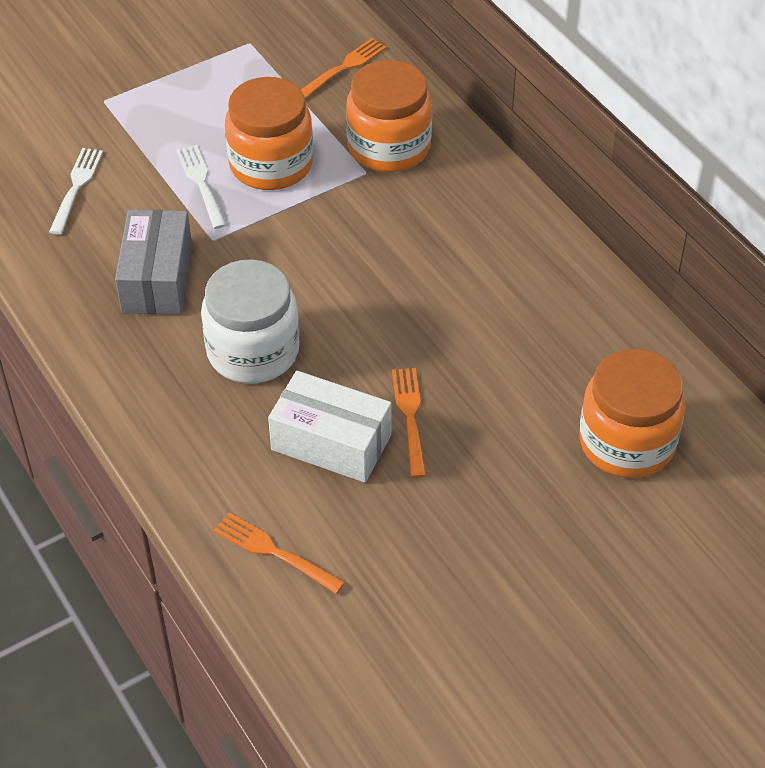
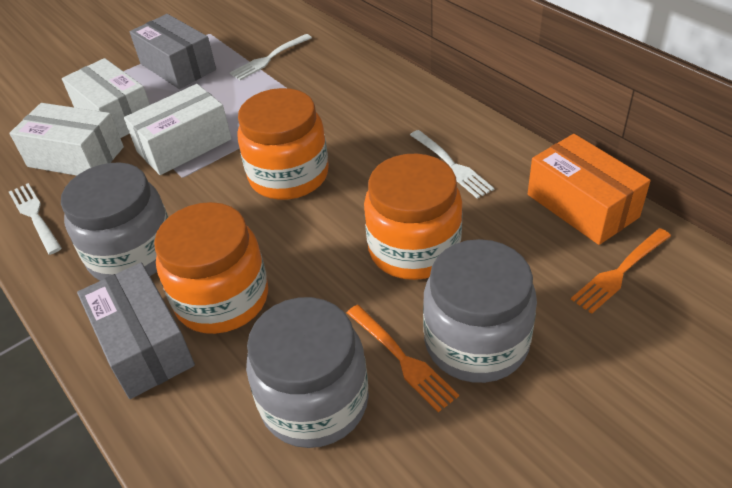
grey box: 1 -> 2
grey jar: 0 -> 3
orange box: 0 -> 1
orange fork: 3 -> 2
white box: 1 -> 3
white fork: 2 -> 3
white jar: 1 -> 0

